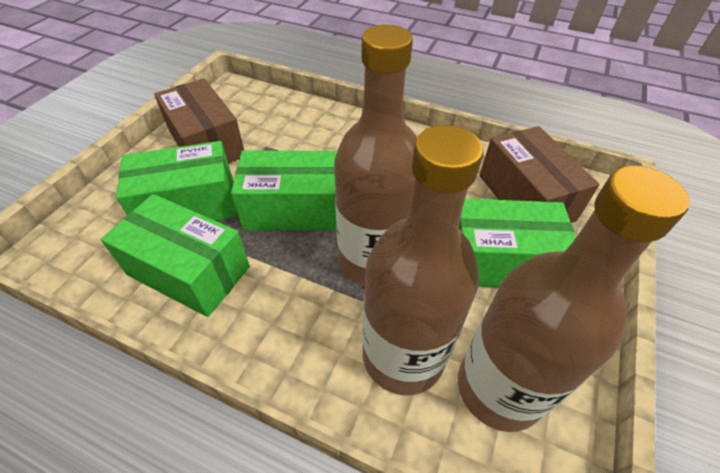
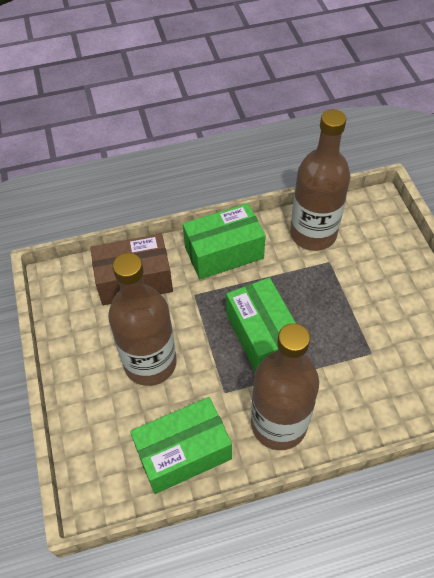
brown box: 2 -> 1
green box: 4 -> 3

